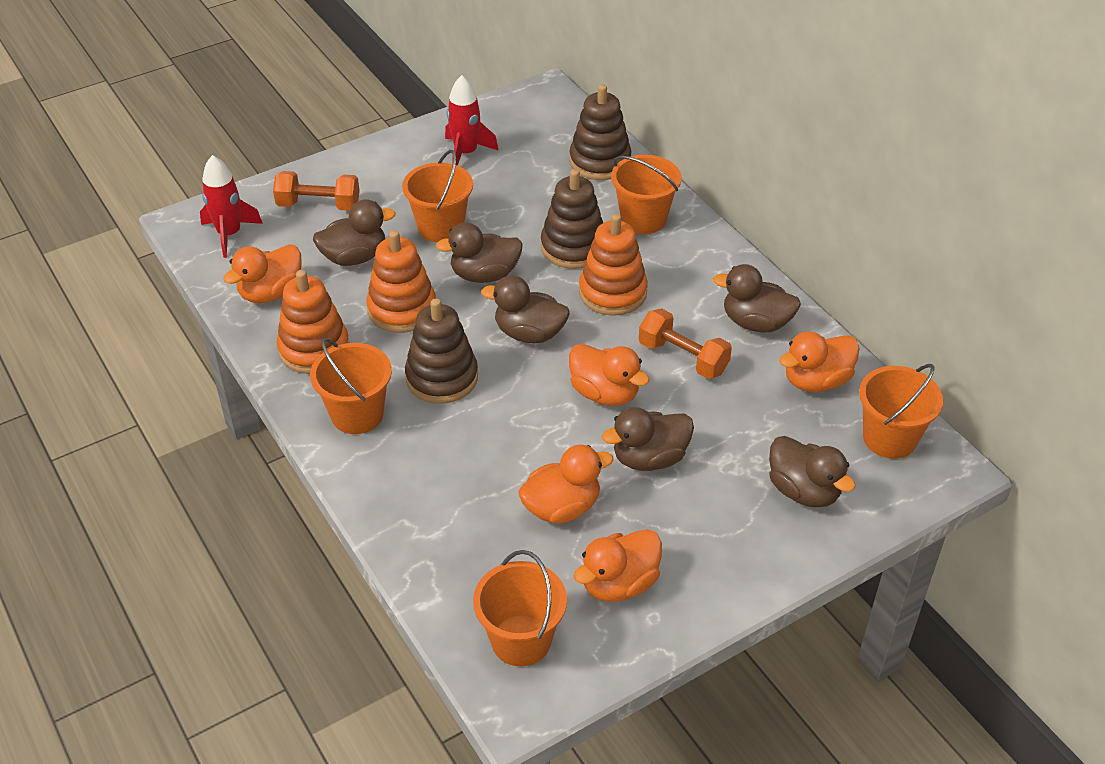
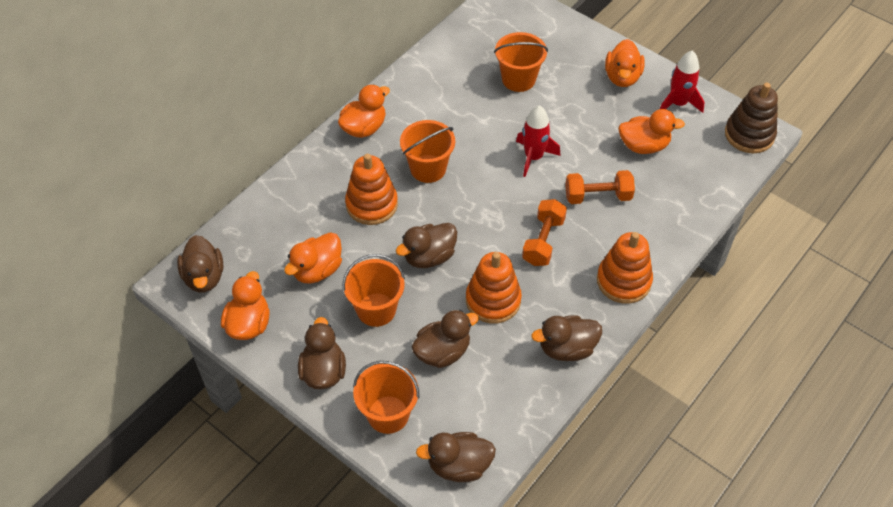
brown stacking toy: 3 -> 1
orange bucket: 5 -> 4

